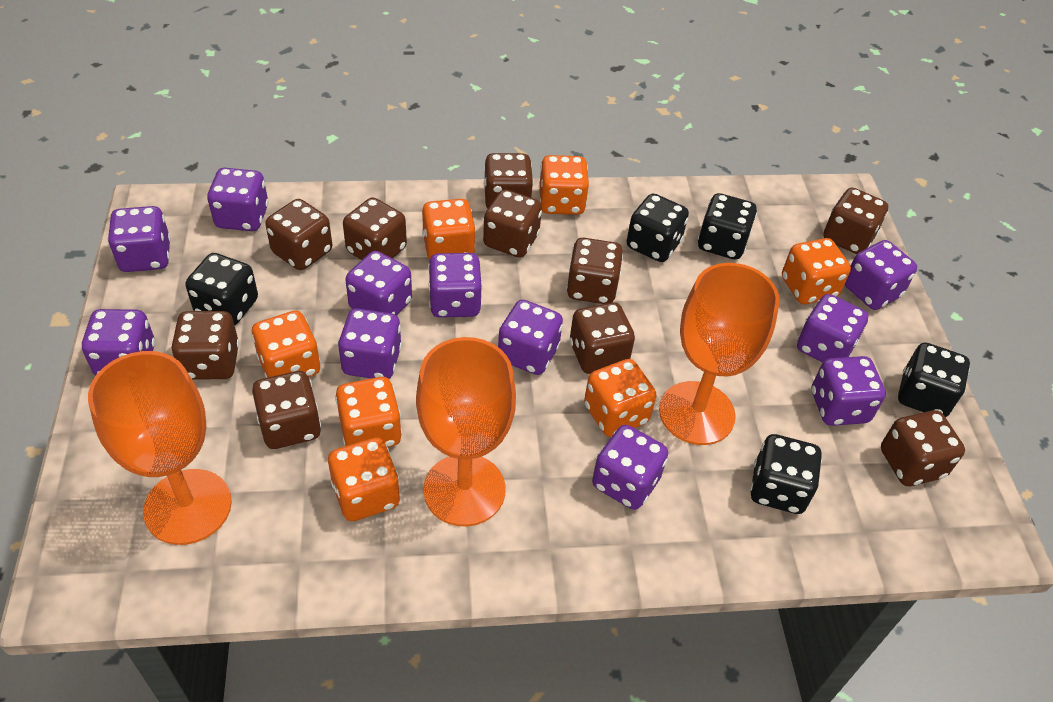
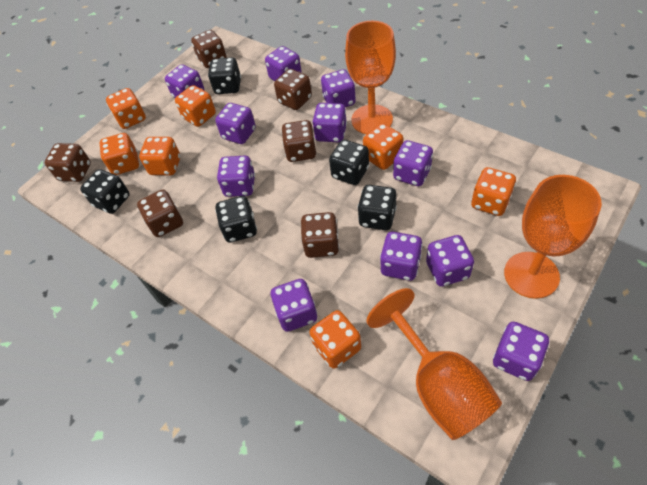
brown dice: 10 -> 6

